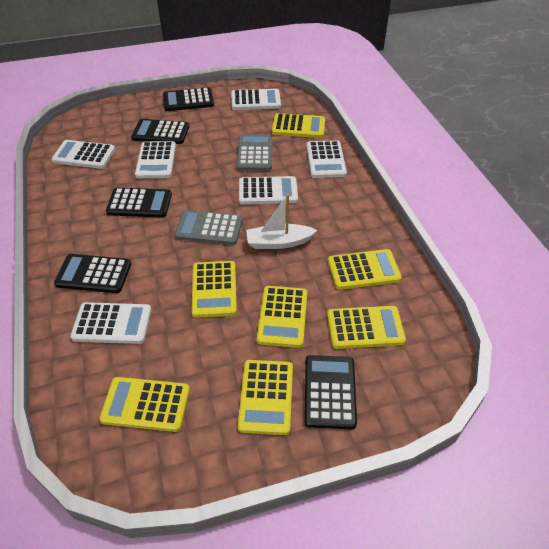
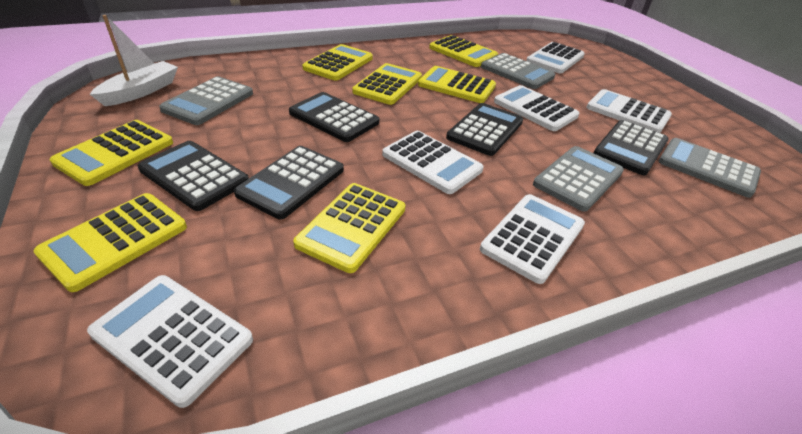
grey calculator: 2 -> 4

